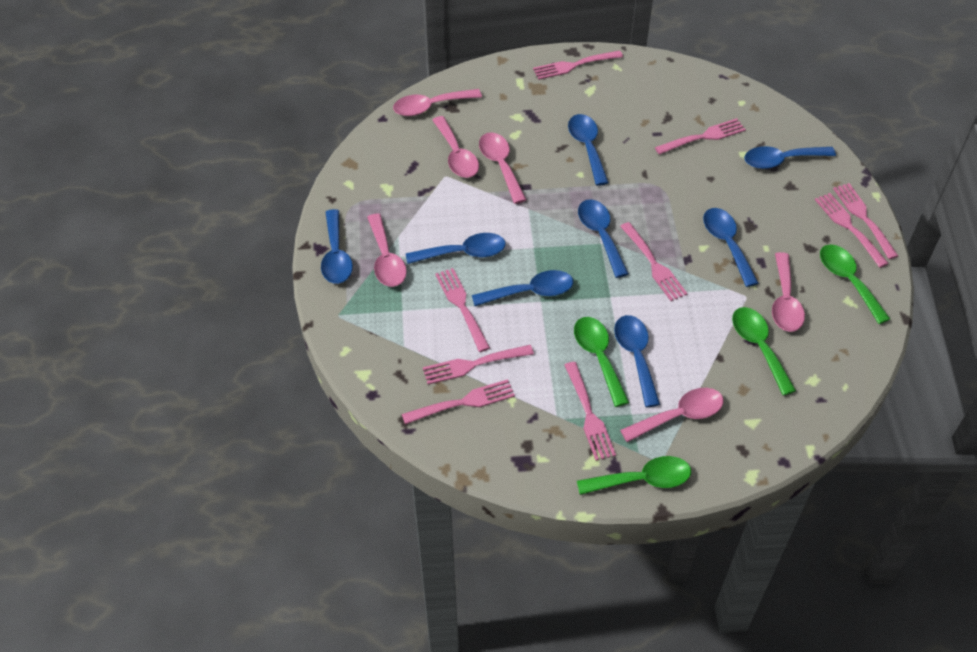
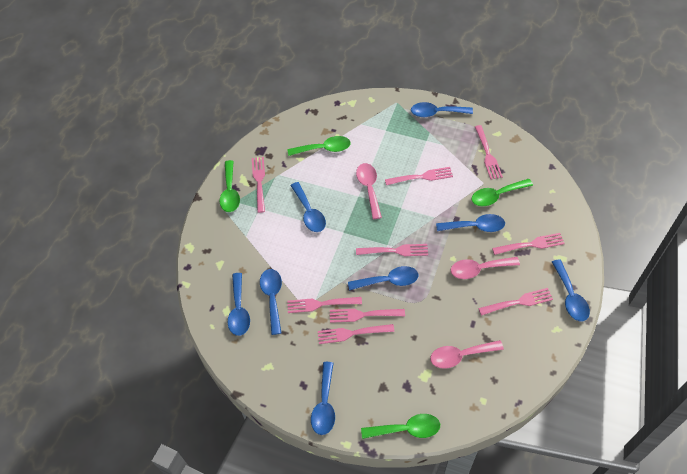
pink spoon: 6 -> 3

